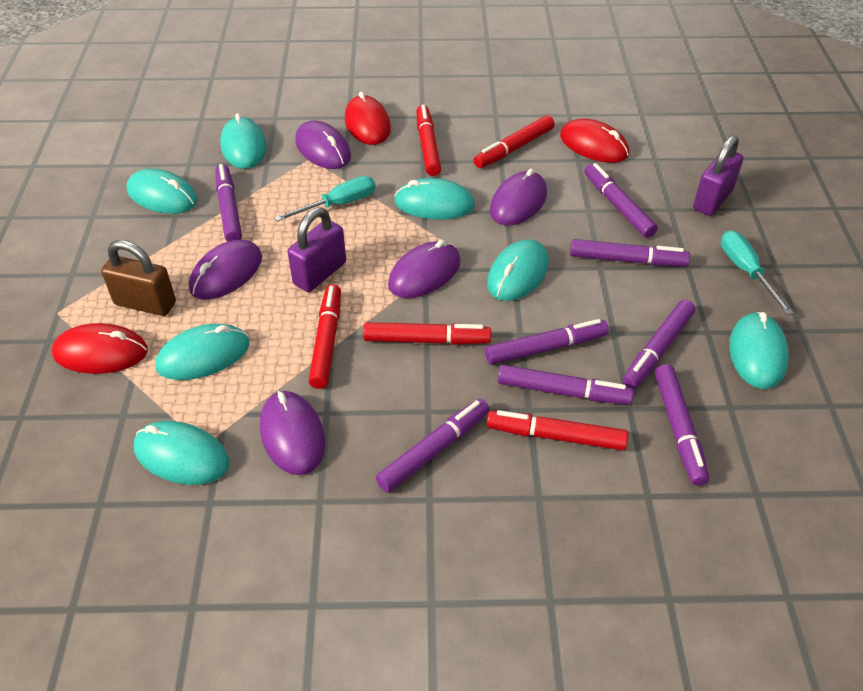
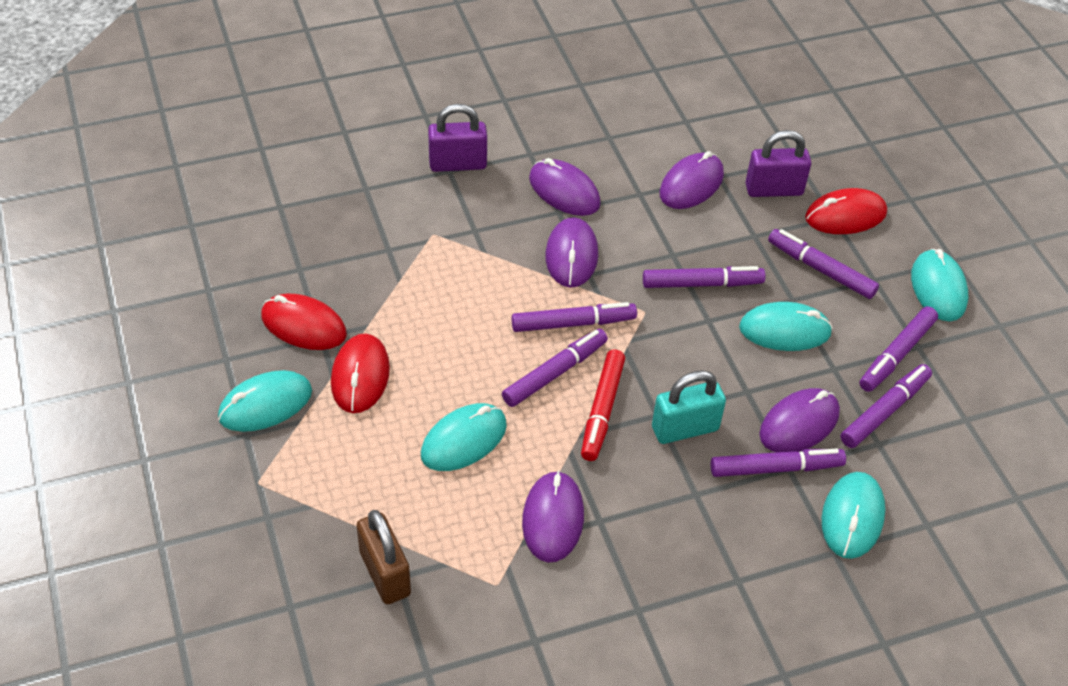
purple marker: 8 -> 7
red marker: 5 -> 1
turquoise mouse: 7 -> 5
turquoise padlock: 0 -> 1
turquoise screwdriver: 2 -> 0

